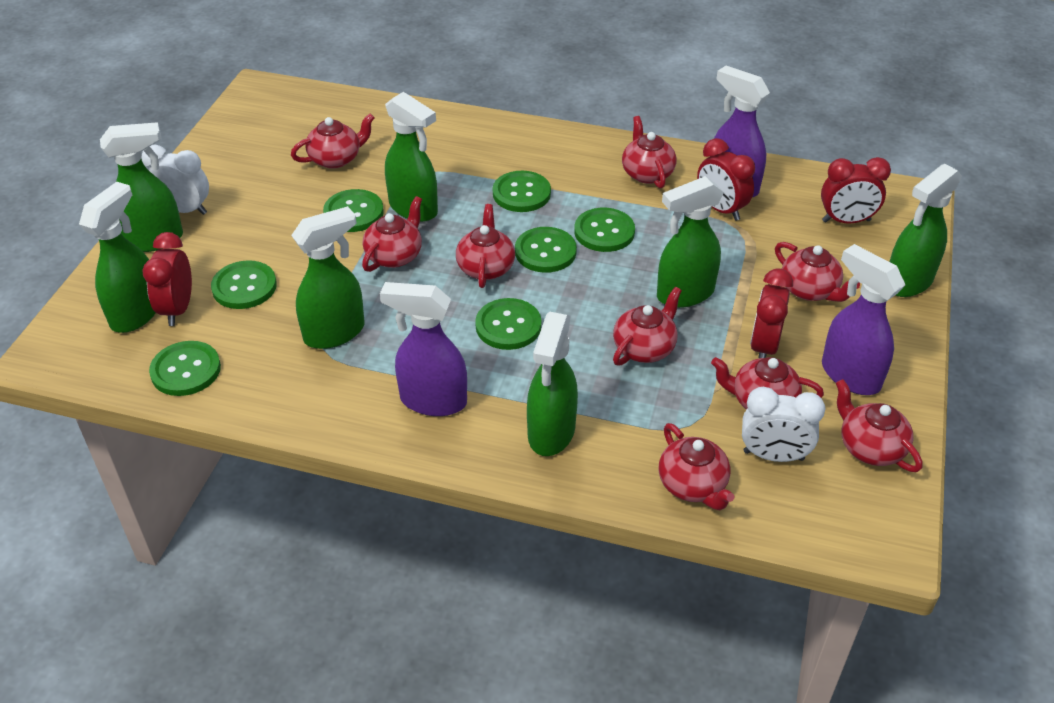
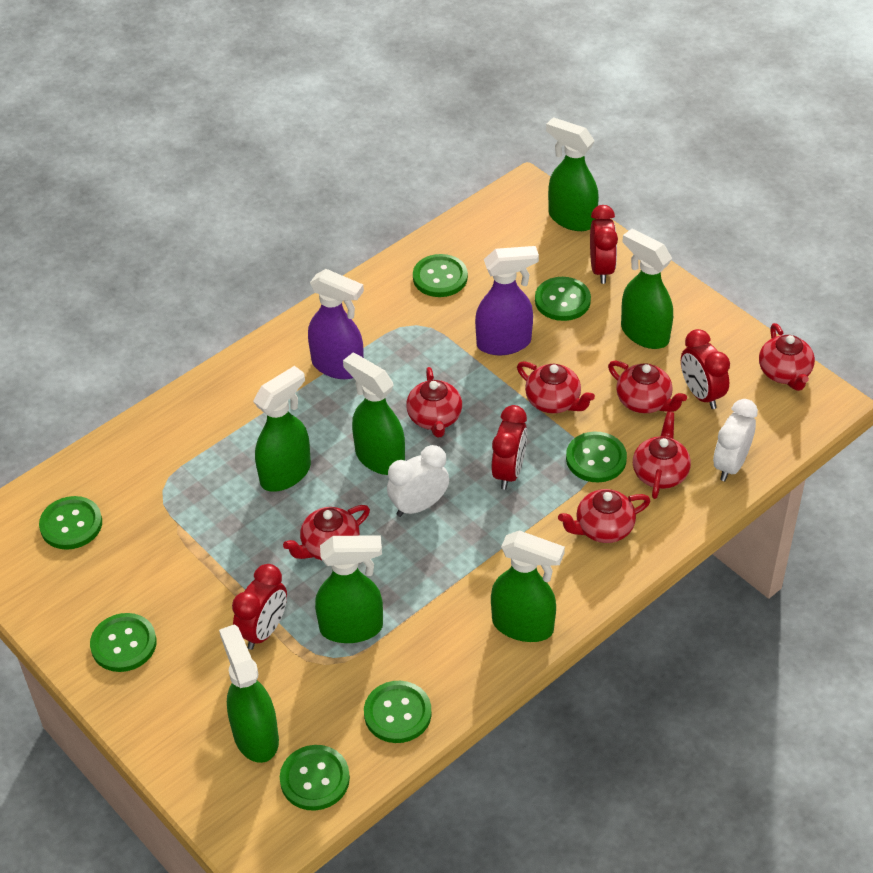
purple spray bottle: 3 -> 2
red teapot: 9 -> 7

